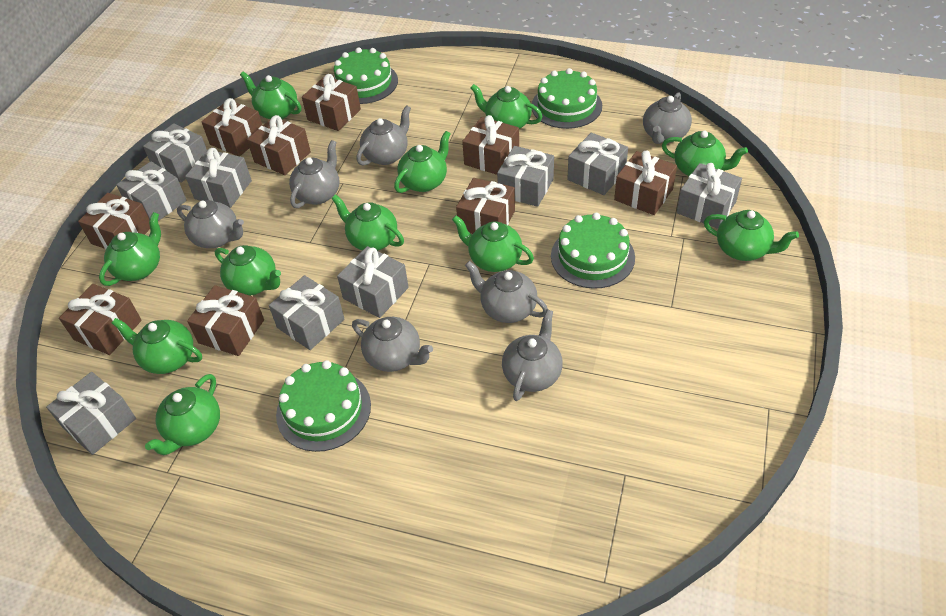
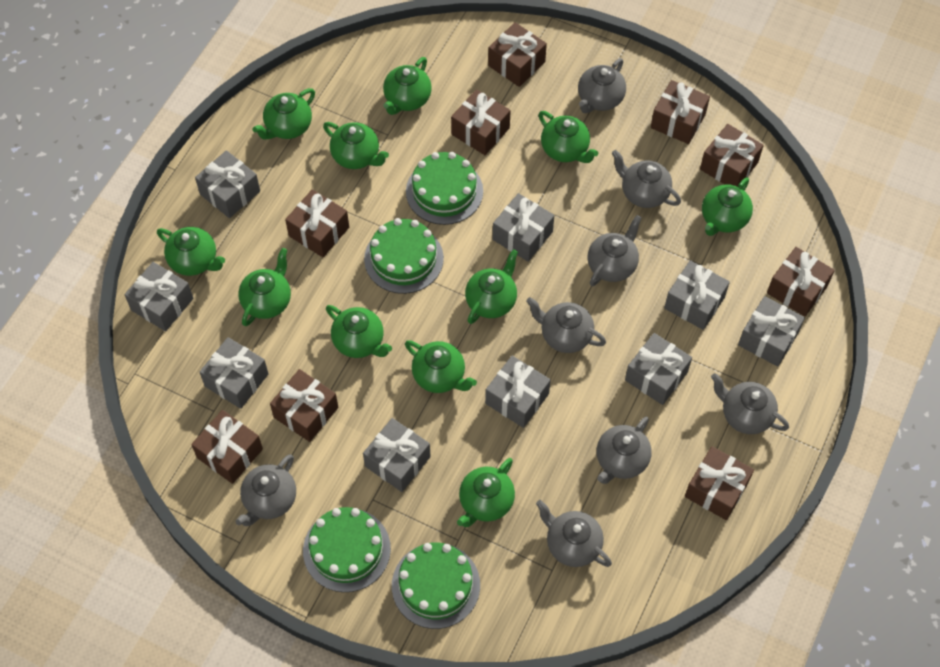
grey teapot: 7 -> 8

